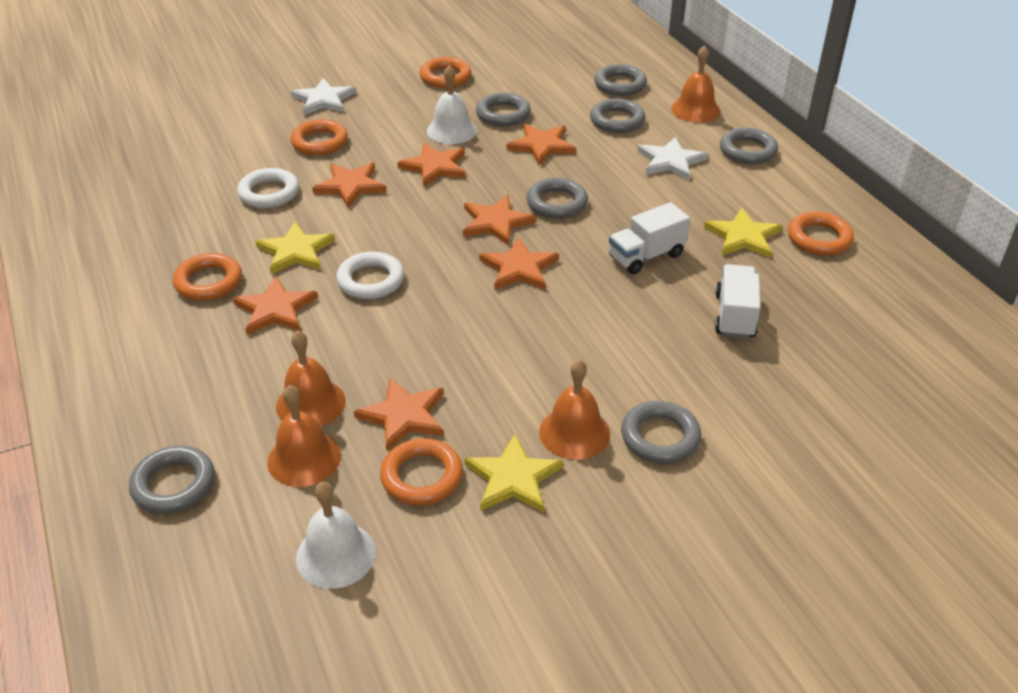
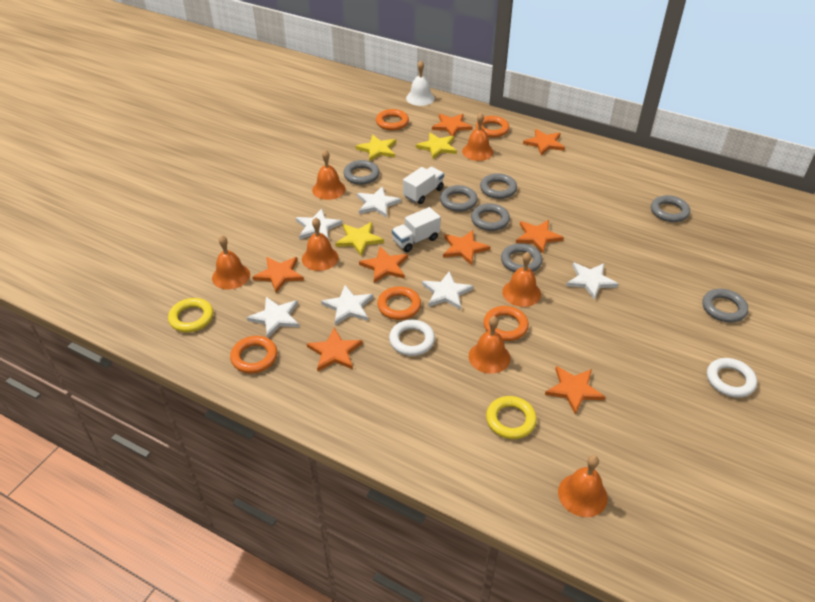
orange bell: 4 -> 7
orange star: 7 -> 8
white bell: 2 -> 1
white star: 2 -> 6
yellow ring: 0 -> 2

